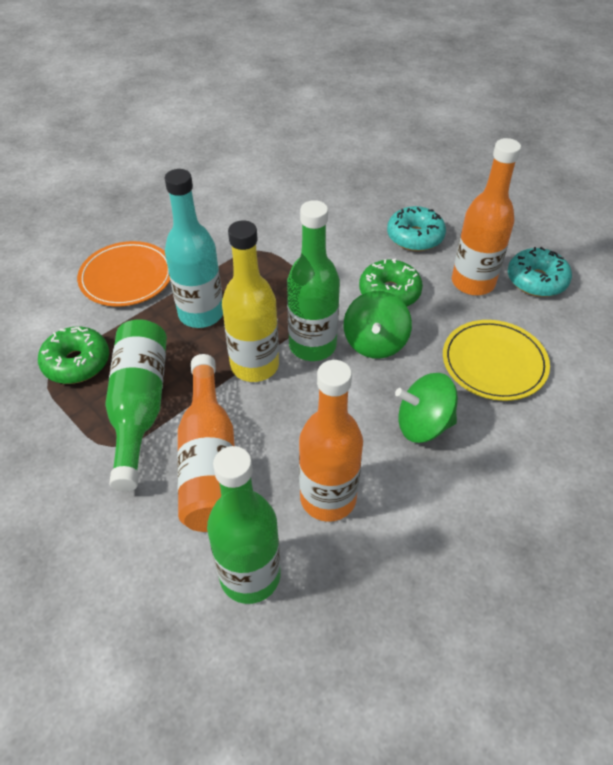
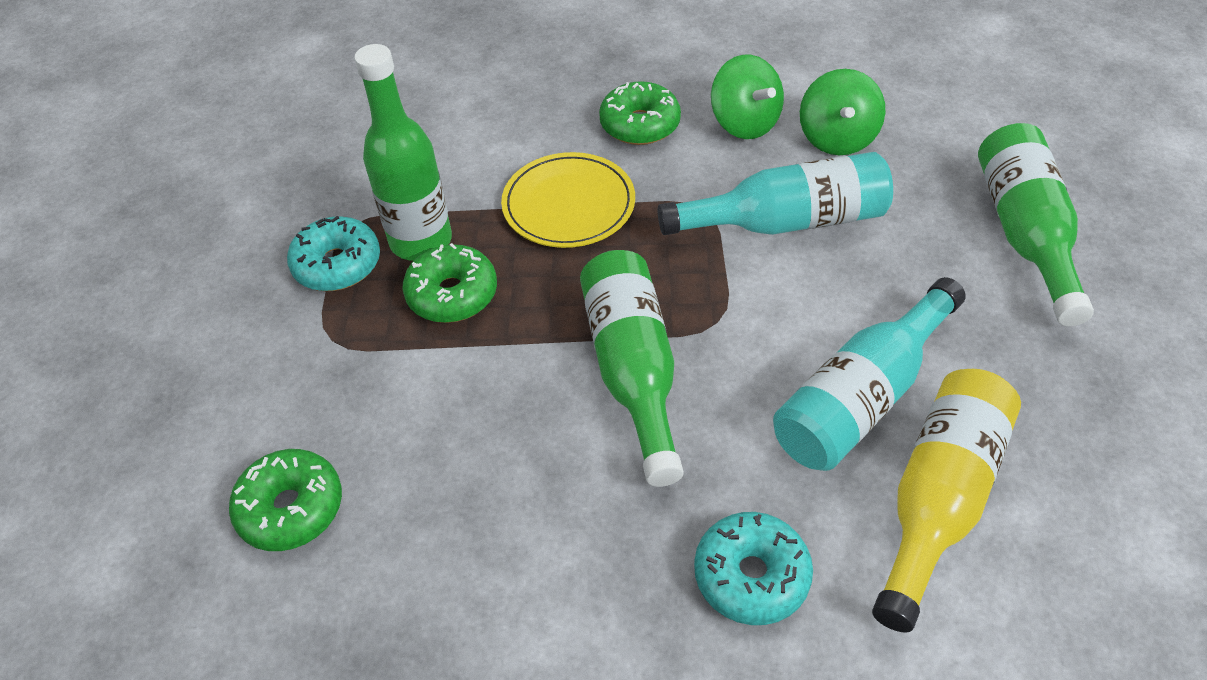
green donut: 2 -> 3
orange bottle: 3 -> 0
orange plate: 1 -> 0
turquoise bottle: 1 -> 2

